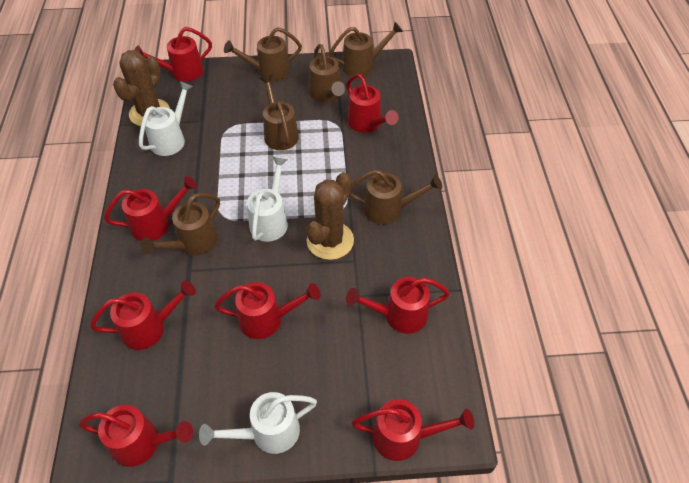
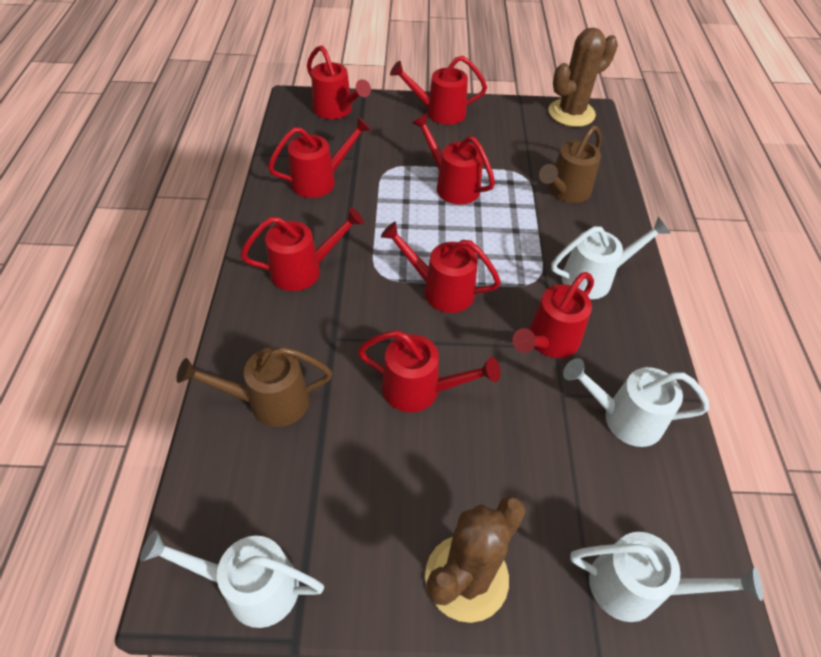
brown watering can: 6 -> 2
white watering can: 3 -> 4

